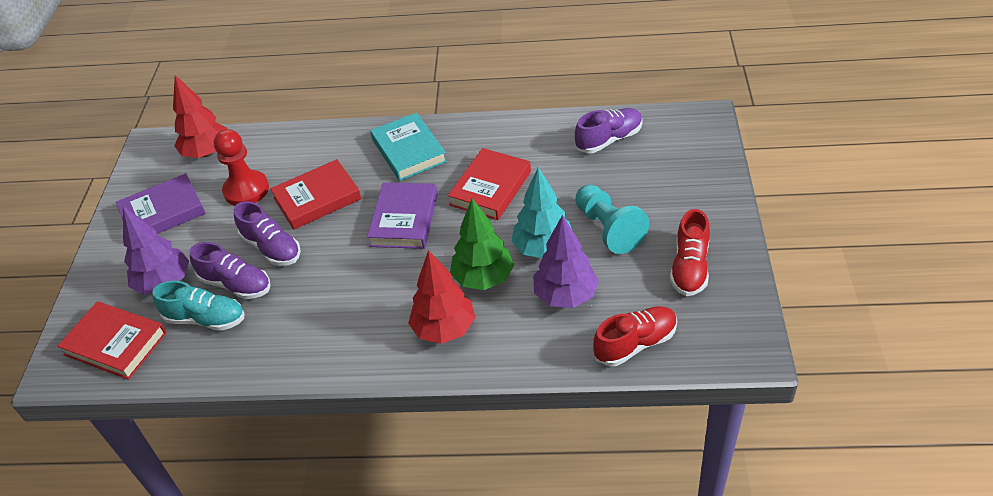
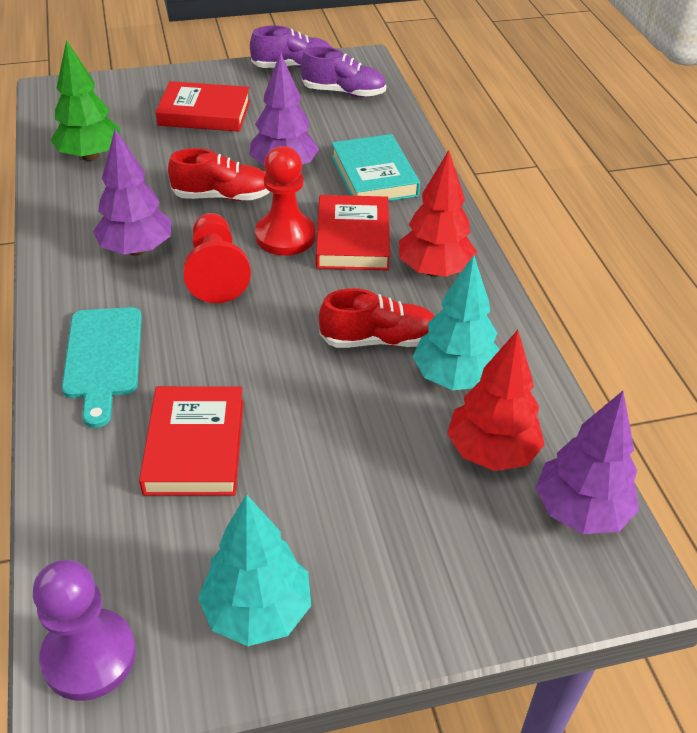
purple book: 2 -> 0
purple pawn: 0 -> 1
purple shoe: 3 -> 2
purple tree: 2 -> 3
red pawn: 1 -> 2
turquoise cutting board: 0 -> 1
turquoise pawn: 1 -> 0
turquoise shoe: 1 -> 0
turquoise tree: 1 -> 2

